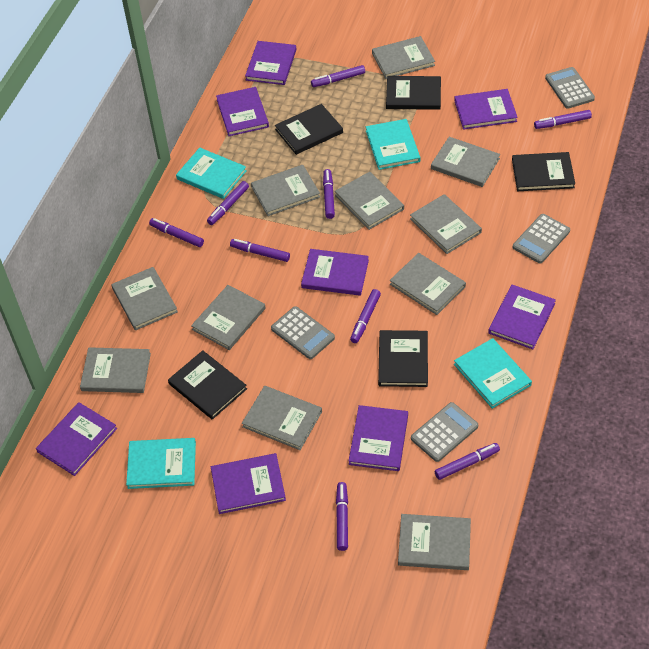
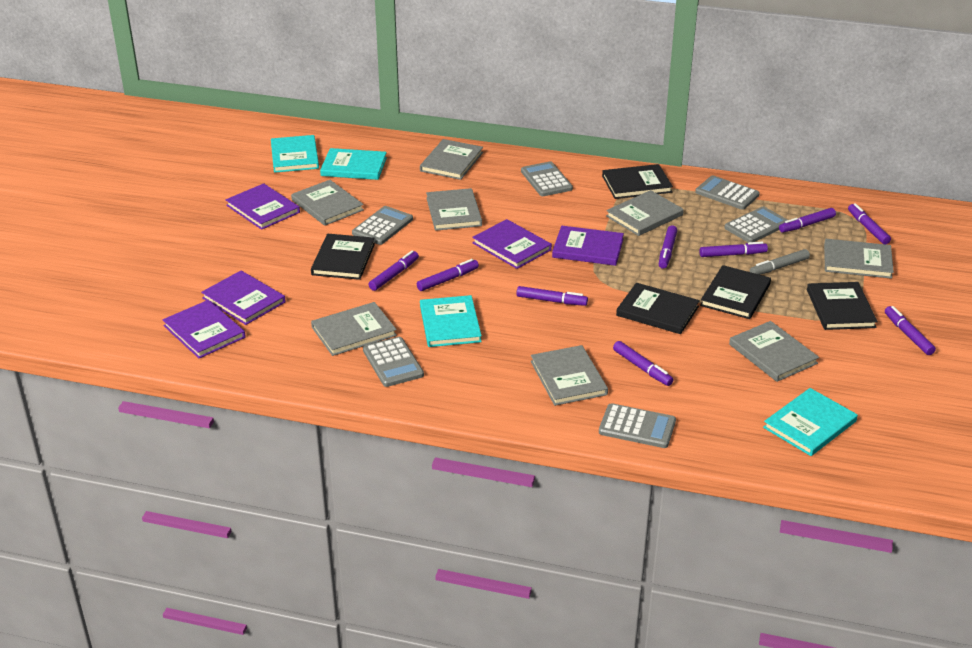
grey book: 11 -> 8
grey calculator: 4 -> 6
grey marker: 0 -> 1
purple book: 8 -> 5

